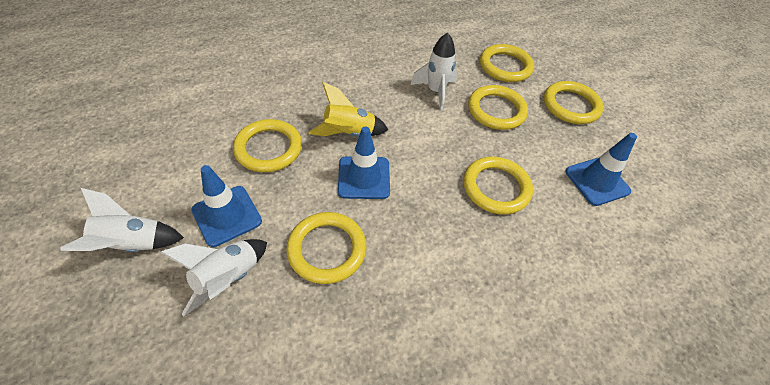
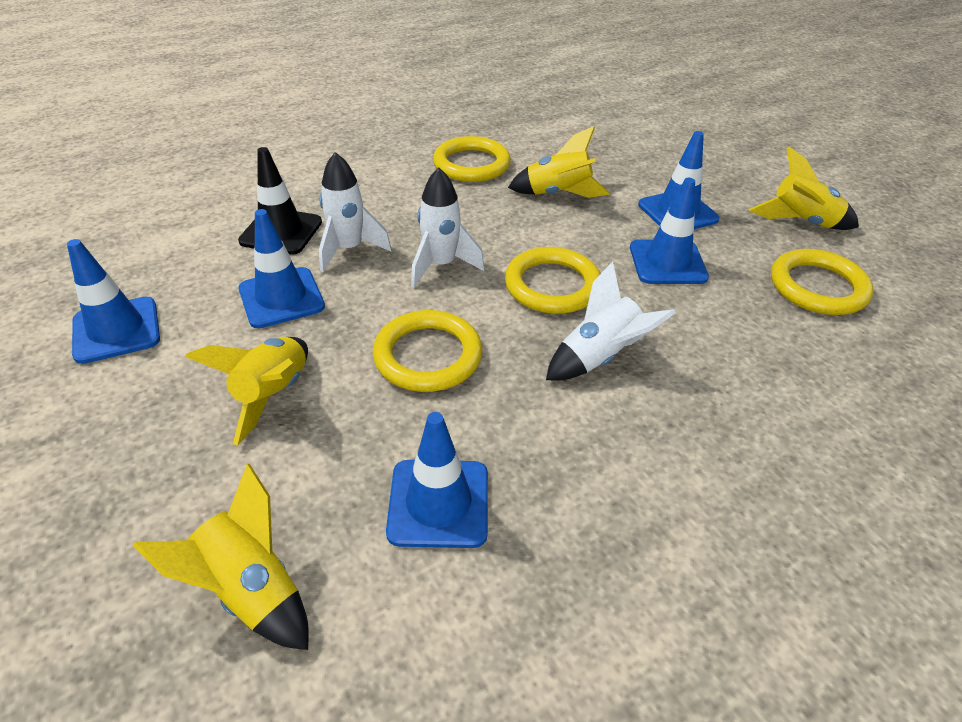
black traffic cone: 0 -> 1
blue traffic cone: 3 -> 5
yellow ring: 6 -> 4
yellow rocket: 1 -> 4

